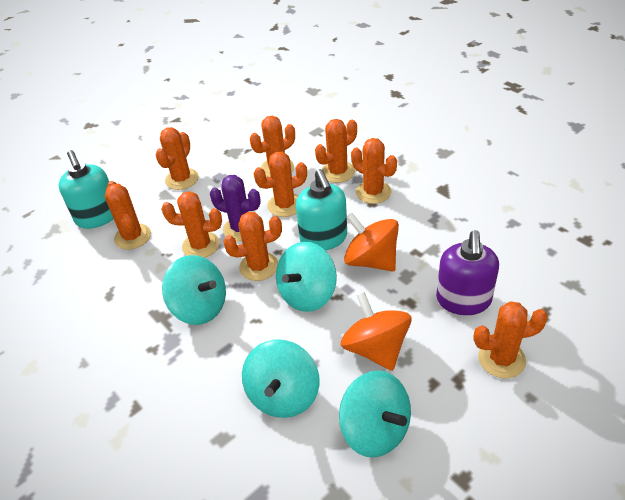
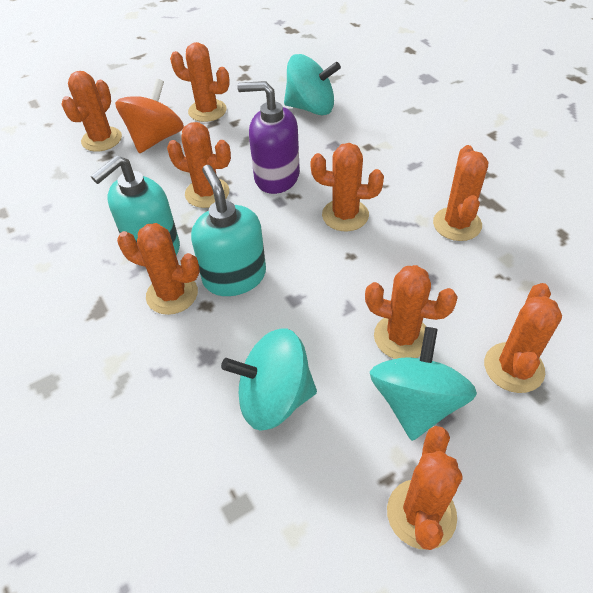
orange spinning top: 2 -> 1
purple cactus: 1 -> 0
turquoise spinning top: 4 -> 3

